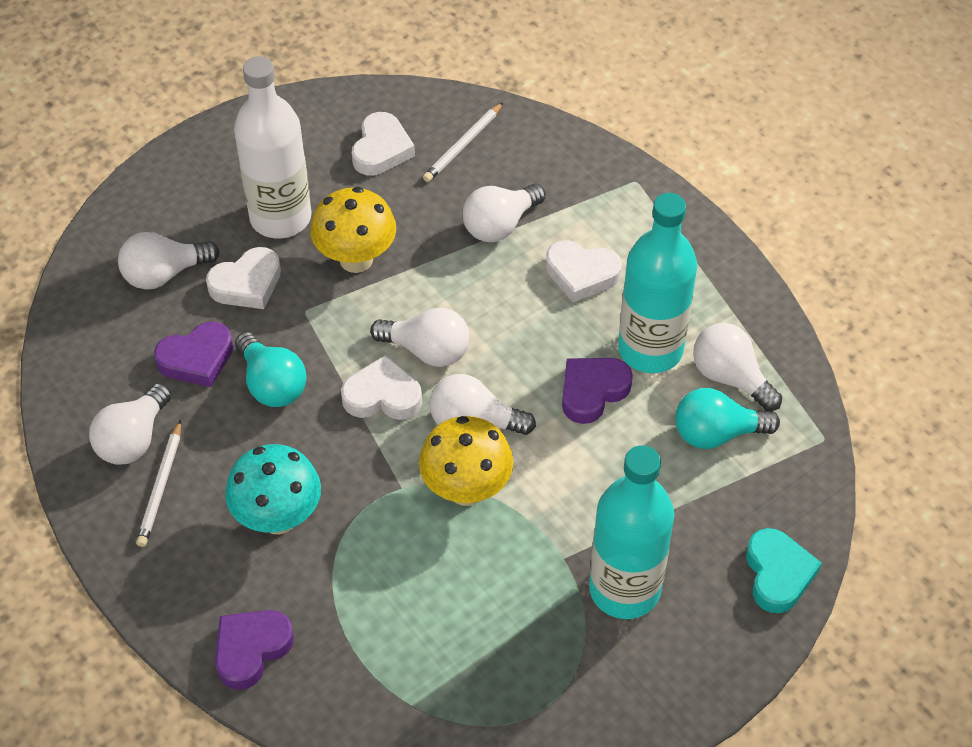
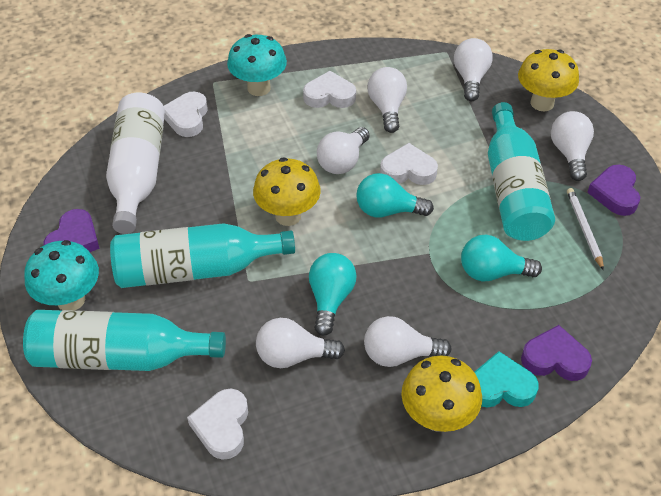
turquoise bottle: 2 -> 3
turquoise light bulb: 2 -> 3
turquoise mushroom: 1 -> 2
white pencil: 2 -> 1
yellow mushroom: 2 -> 3

